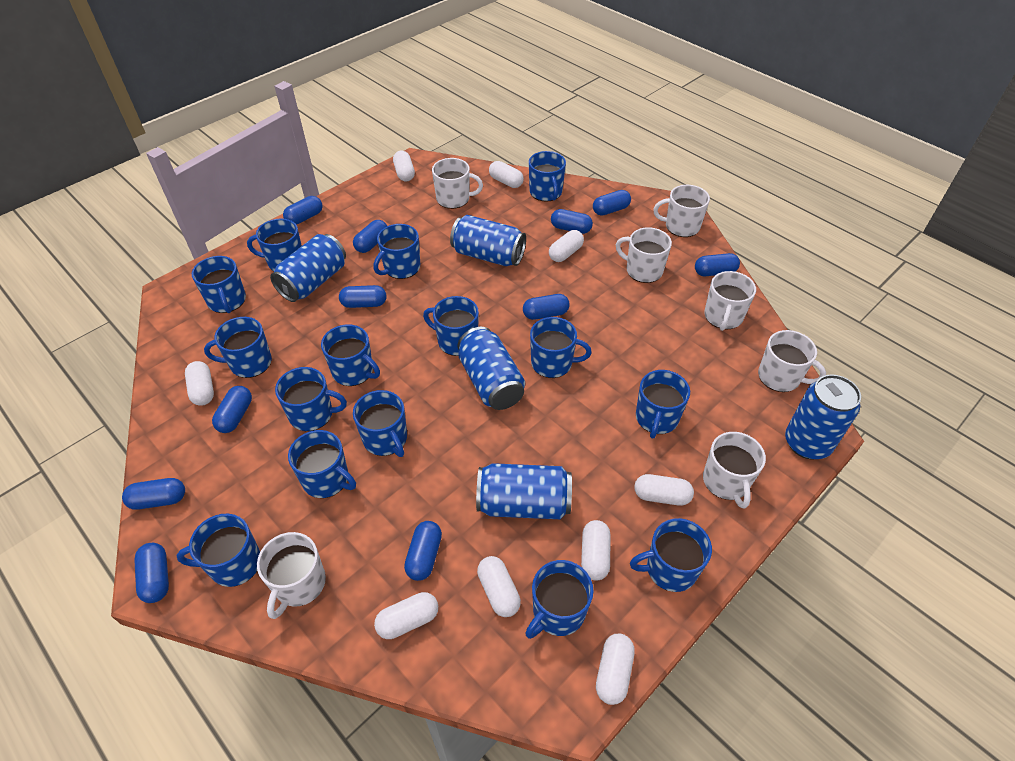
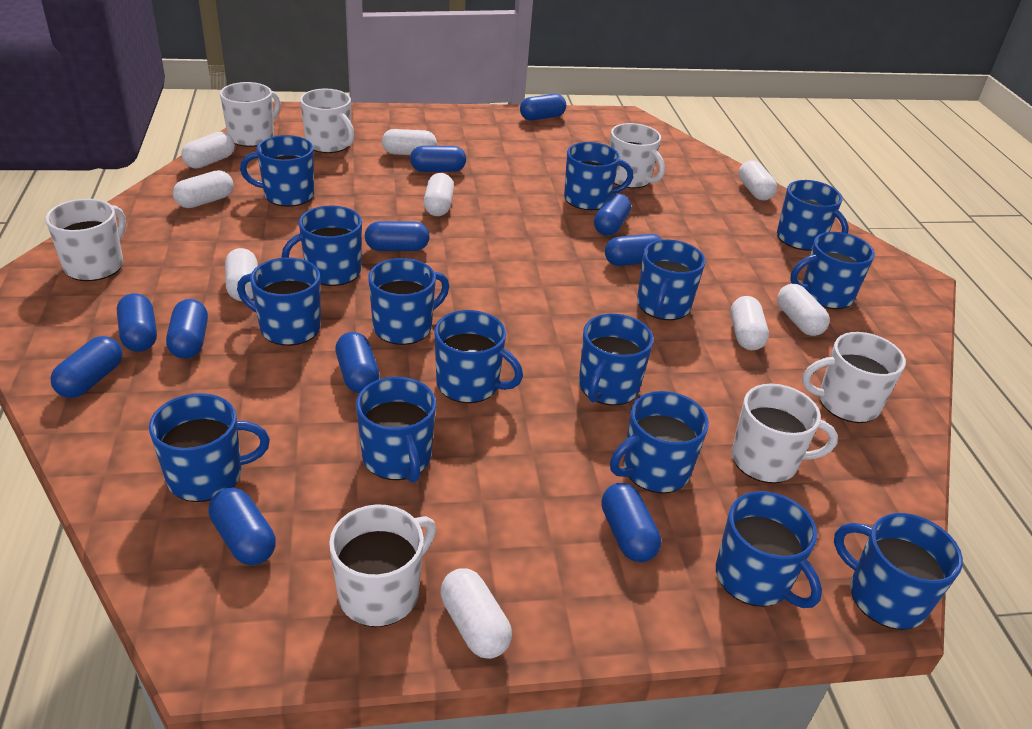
blue can: 5 -> 0

